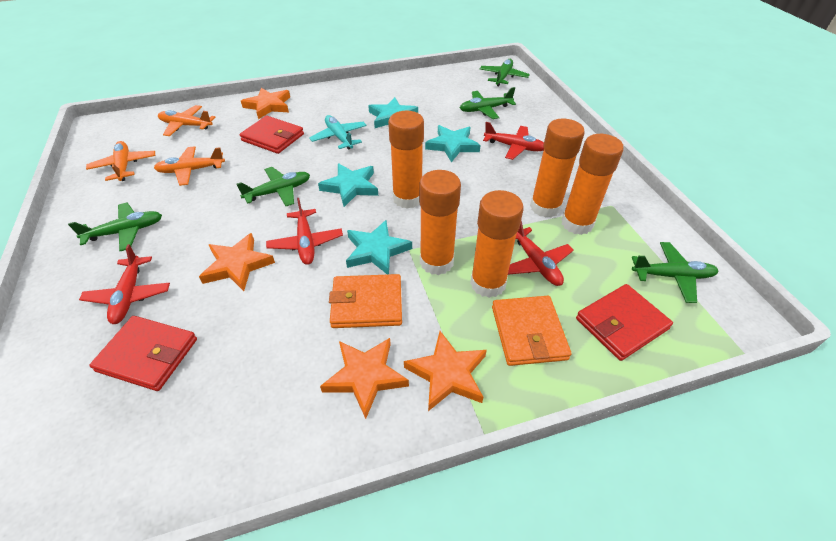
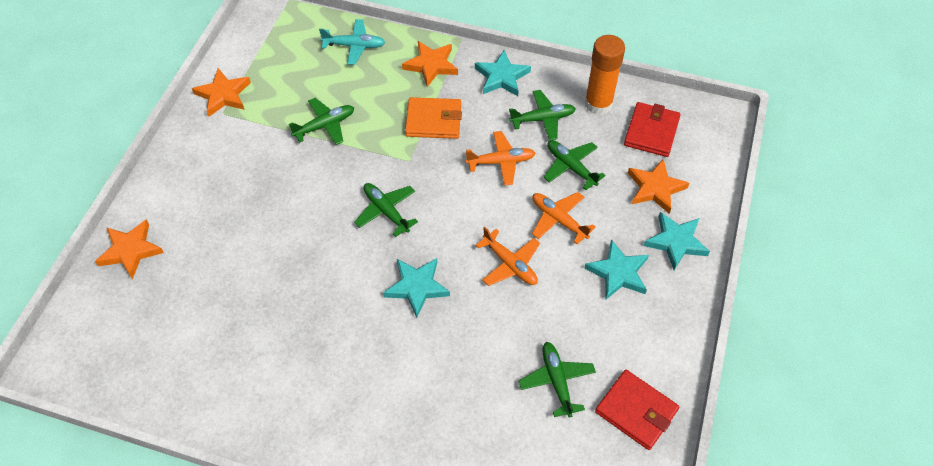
orange glue stick: 5 -> 1
orange wallet: 2 -> 1
red plane: 4 -> 0
red wallet: 3 -> 2

